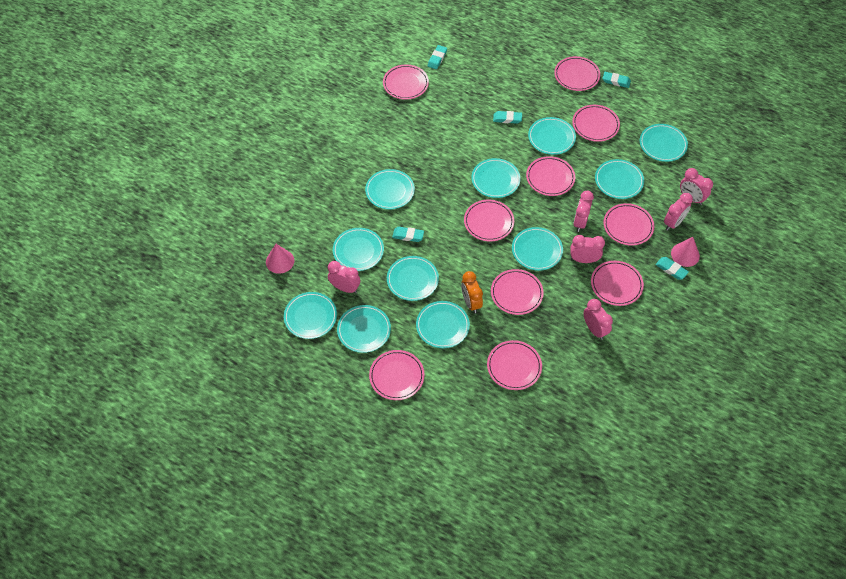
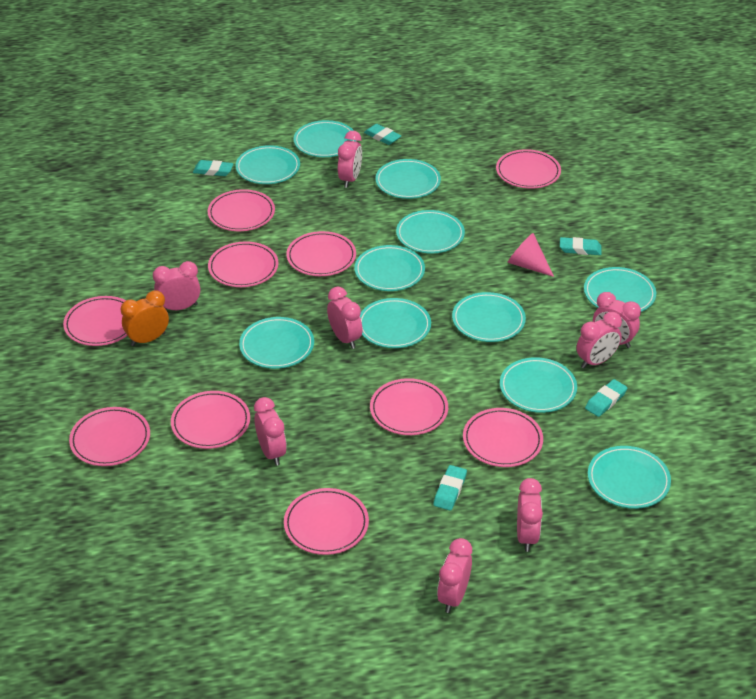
pink clock: 6 -> 8
pink cone: 2 -> 1

